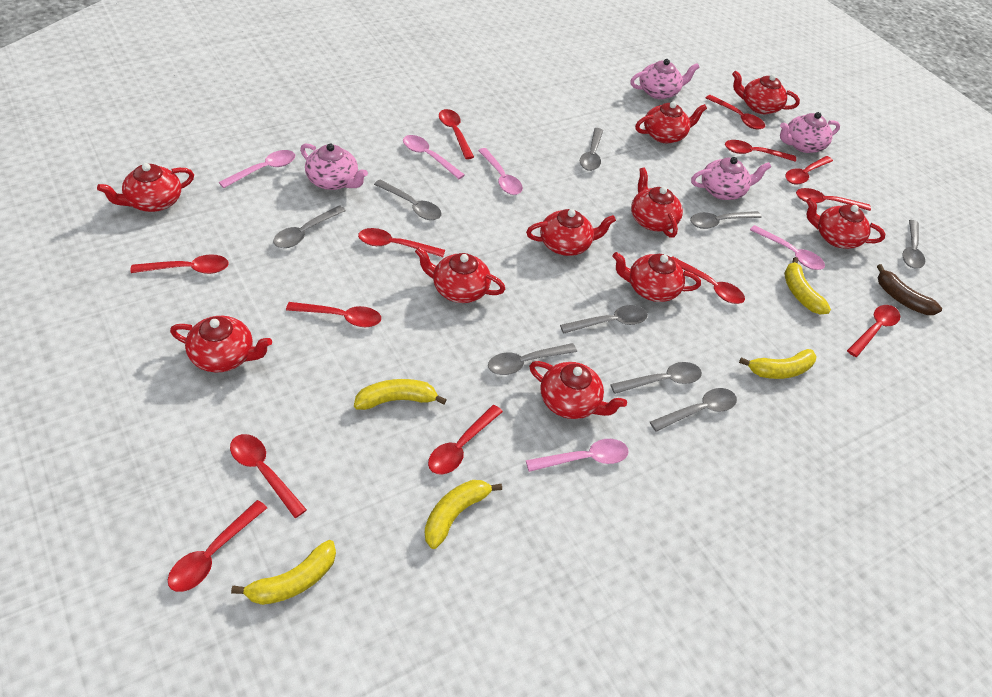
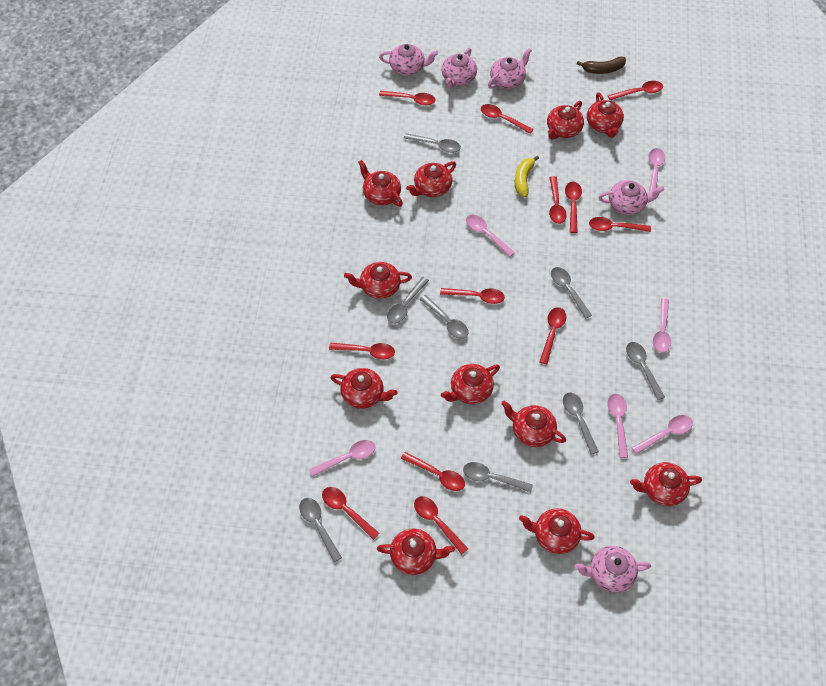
grey spoon: 9 -> 8
pink spoon: 5 -> 6
pink teapot: 4 -> 5
red spoon: 13 -> 12
red teapot: 10 -> 11
yellow banana: 5 -> 1

